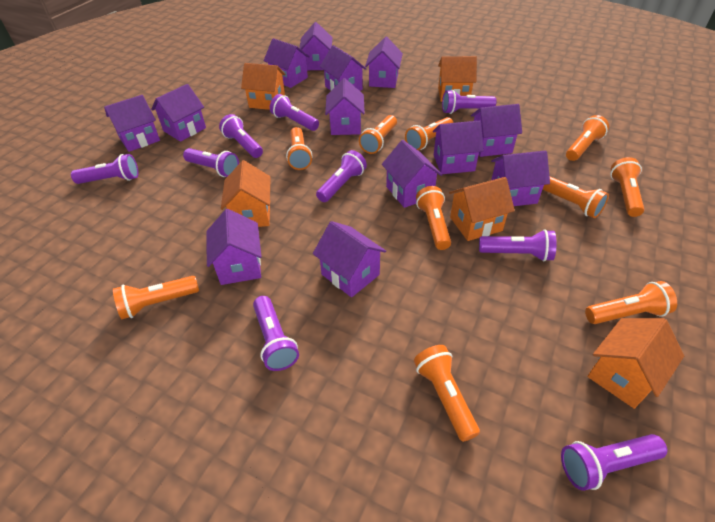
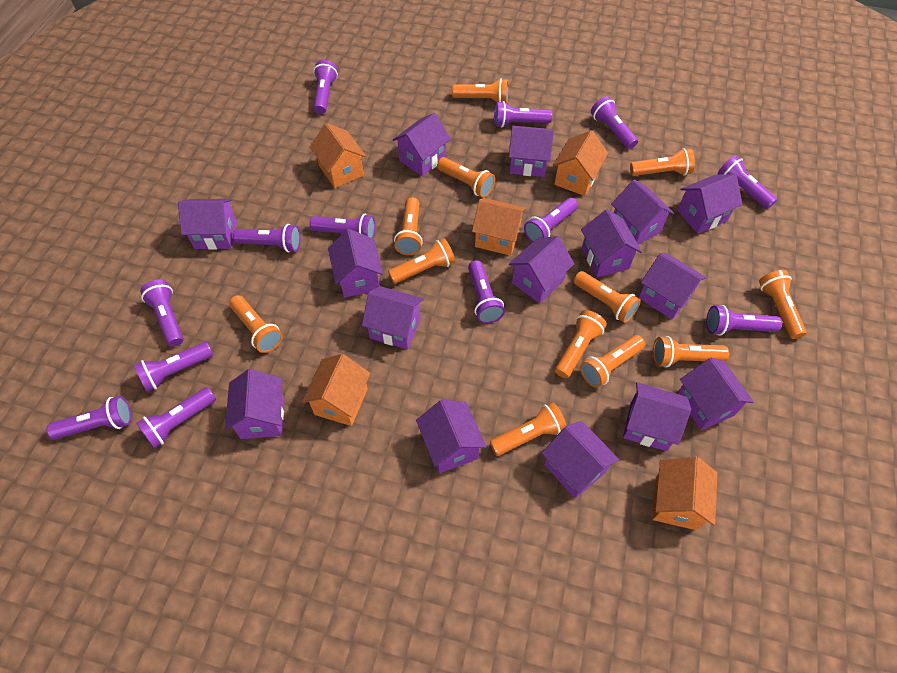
orange flashlight: 10 -> 12
purple flashlight: 9 -> 13
purple house: 13 -> 15

